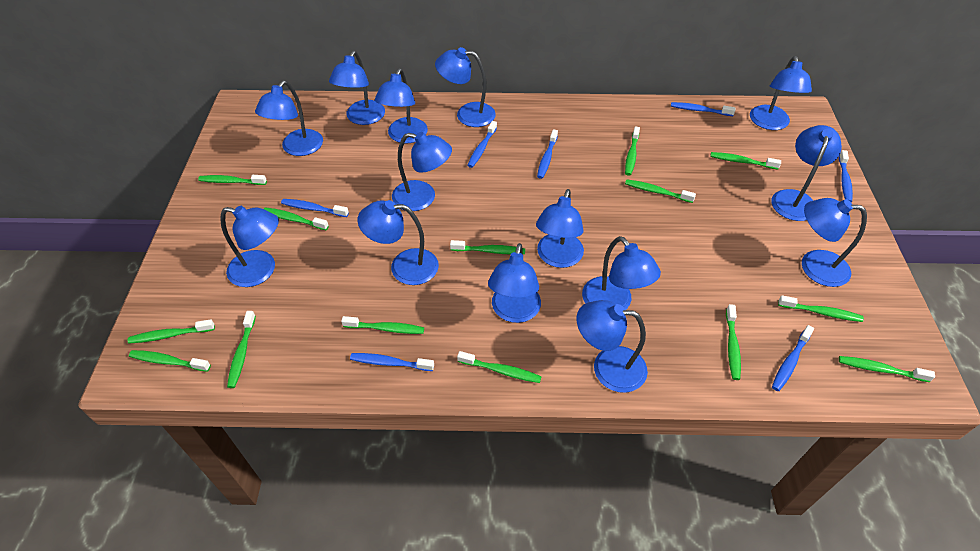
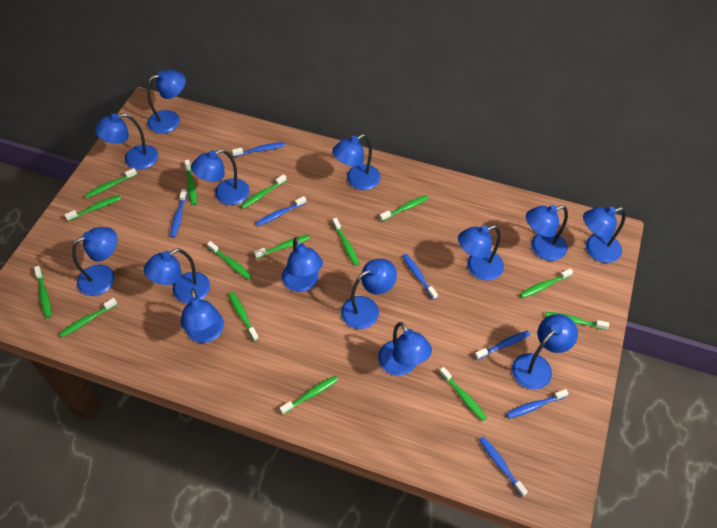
green toothbrush: 14 -> 15

